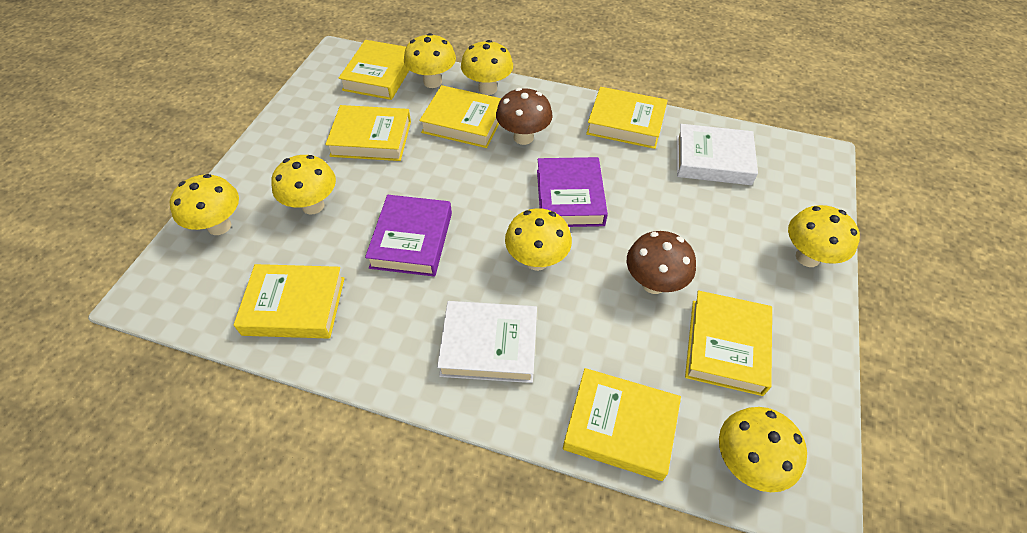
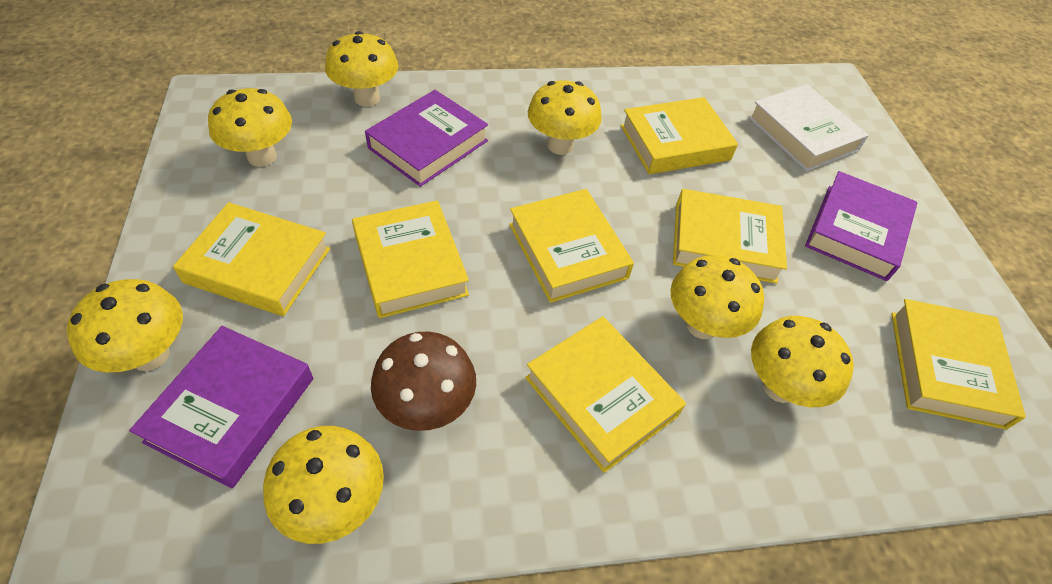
brown mushroom: 2 -> 1
purple book: 2 -> 3
white book: 2 -> 1

